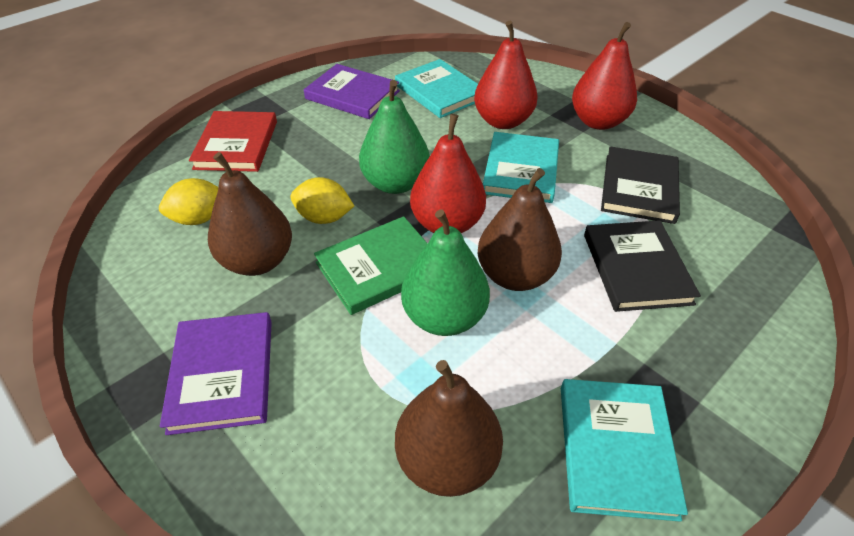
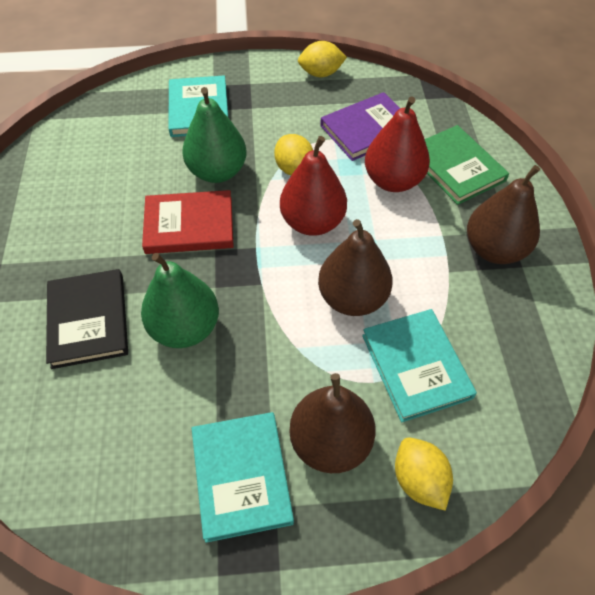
black book: 2 -> 1
purple book: 2 -> 1
red pear: 3 -> 2
yellow lemon: 2 -> 3

